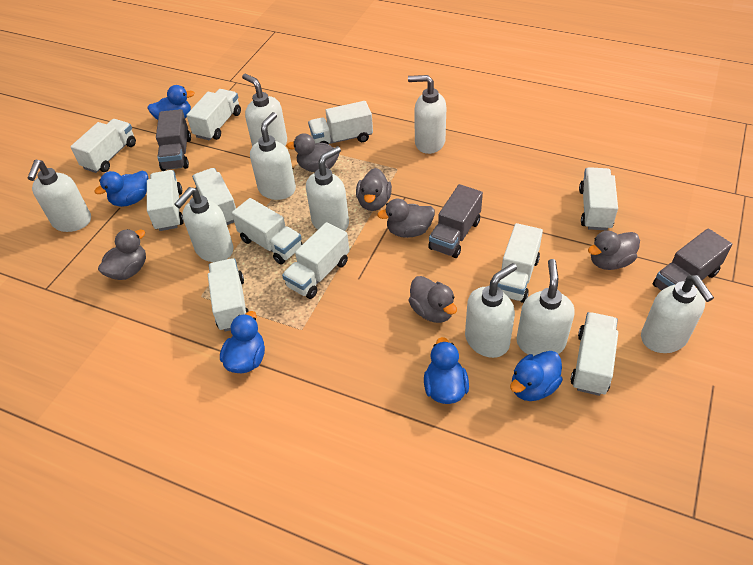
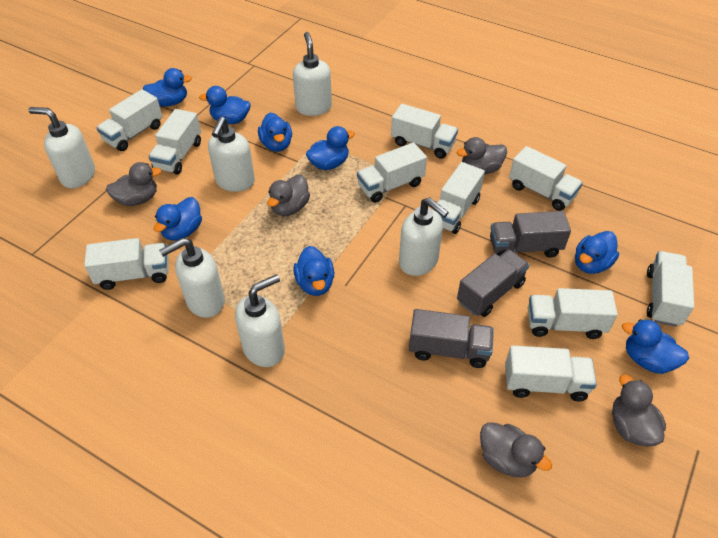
blue duck: 5 -> 8
grey duck: 6 -> 5
white soap dispenser: 9 -> 6
white truck: 11 -> 10

